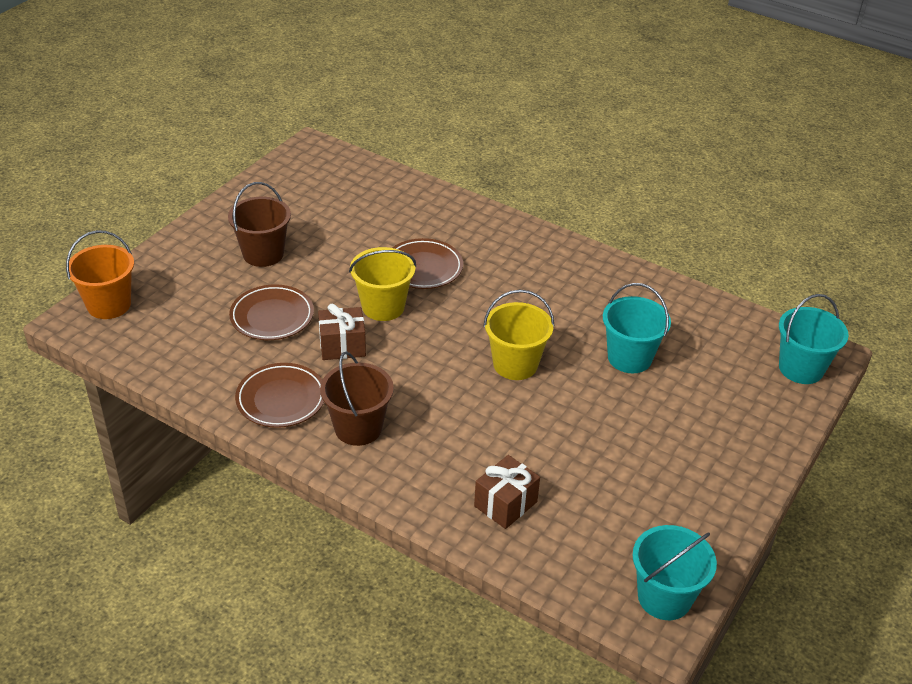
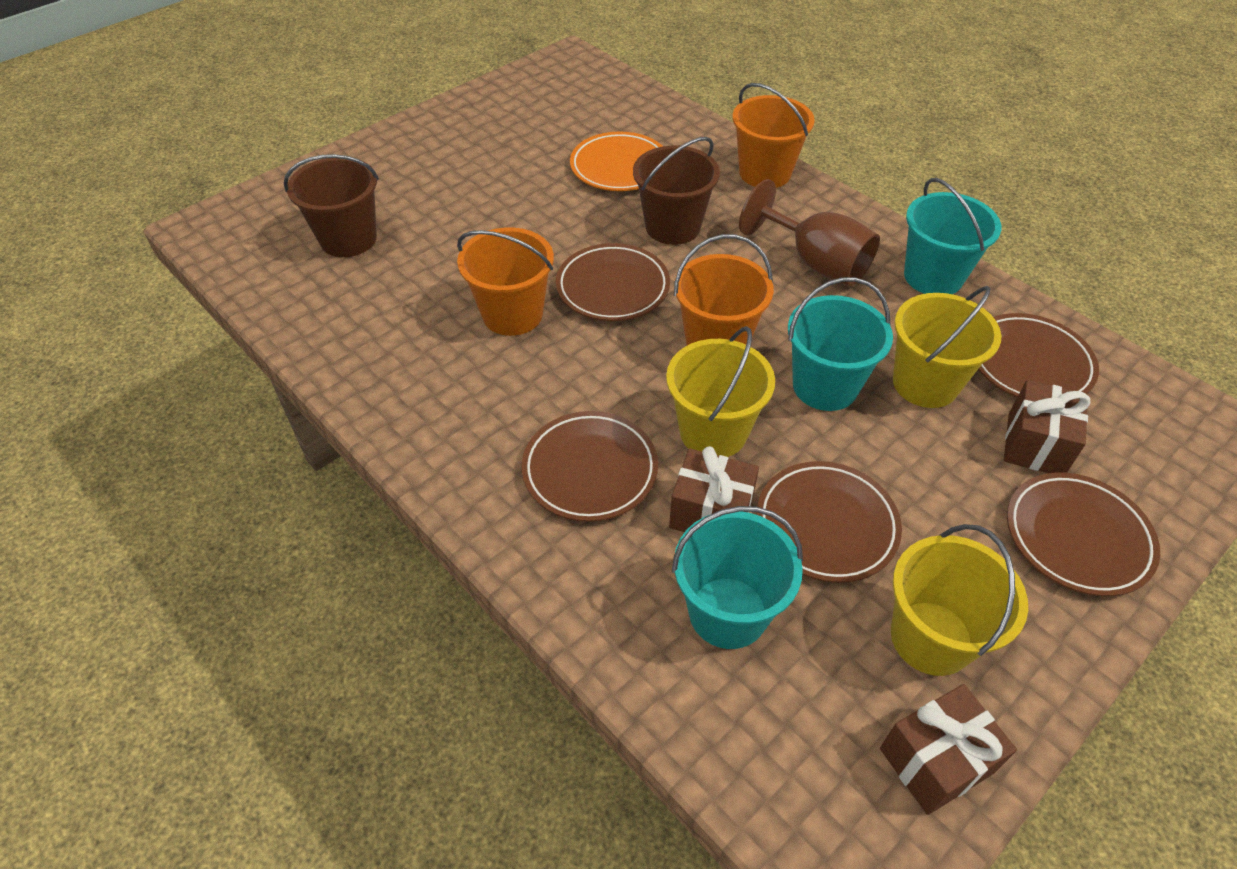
brown gift: 2 -> 3
brown goblet: 0 -> 1
brown plate: 3 -> 5
orange bucket: 1 -> 3
orange plate: 0 -> 1
yellow bucket: 2 -> 3

